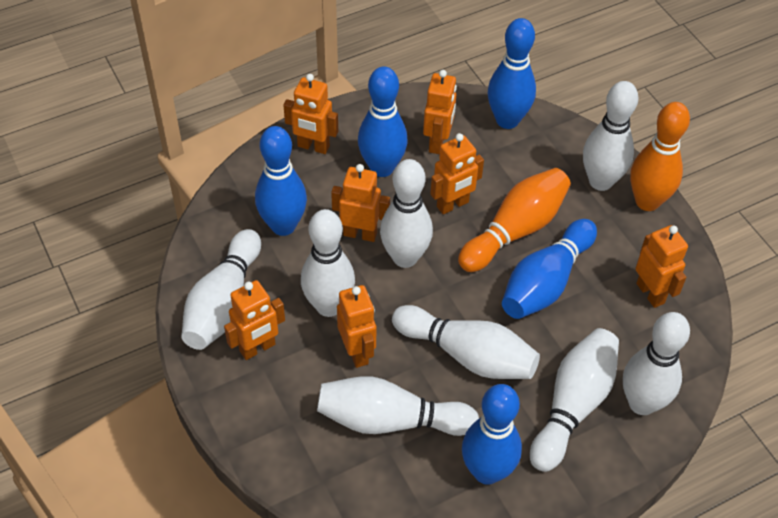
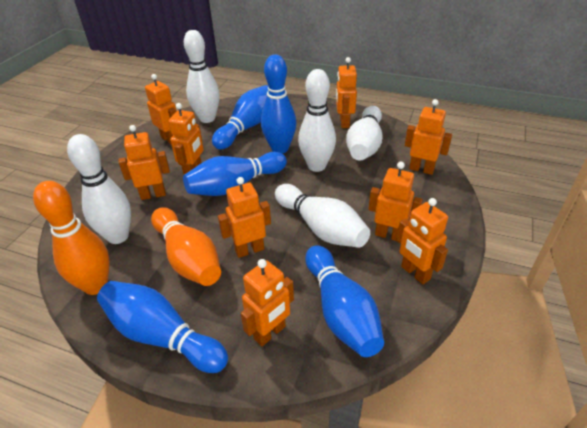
orange robot: 7 -> 9
white bowling pin: 8 -> 5

